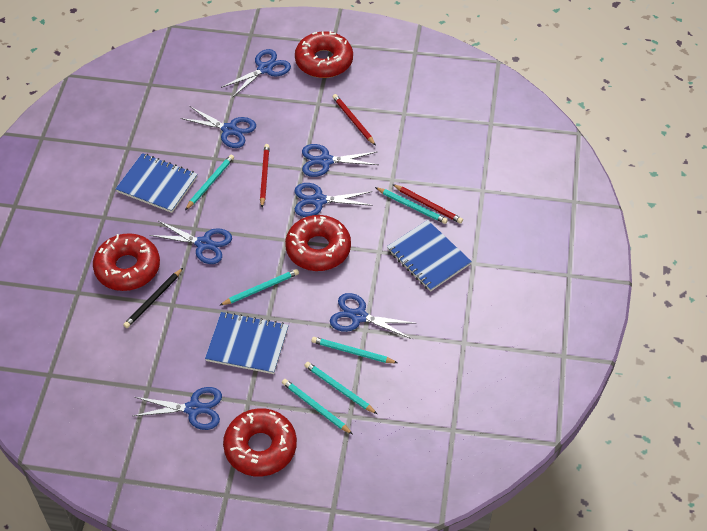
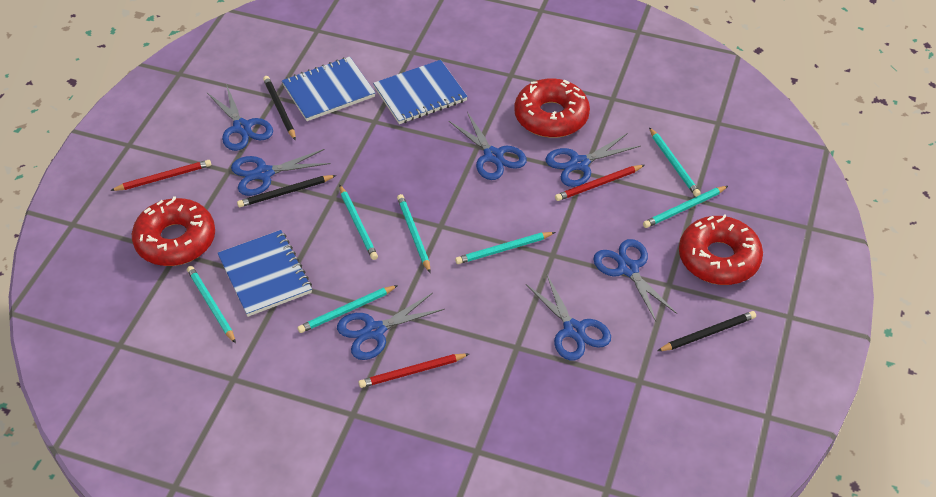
black pencil: 1 -> 3
red donut: 4 -> 3
turquoise pencil: 6 -> 7

